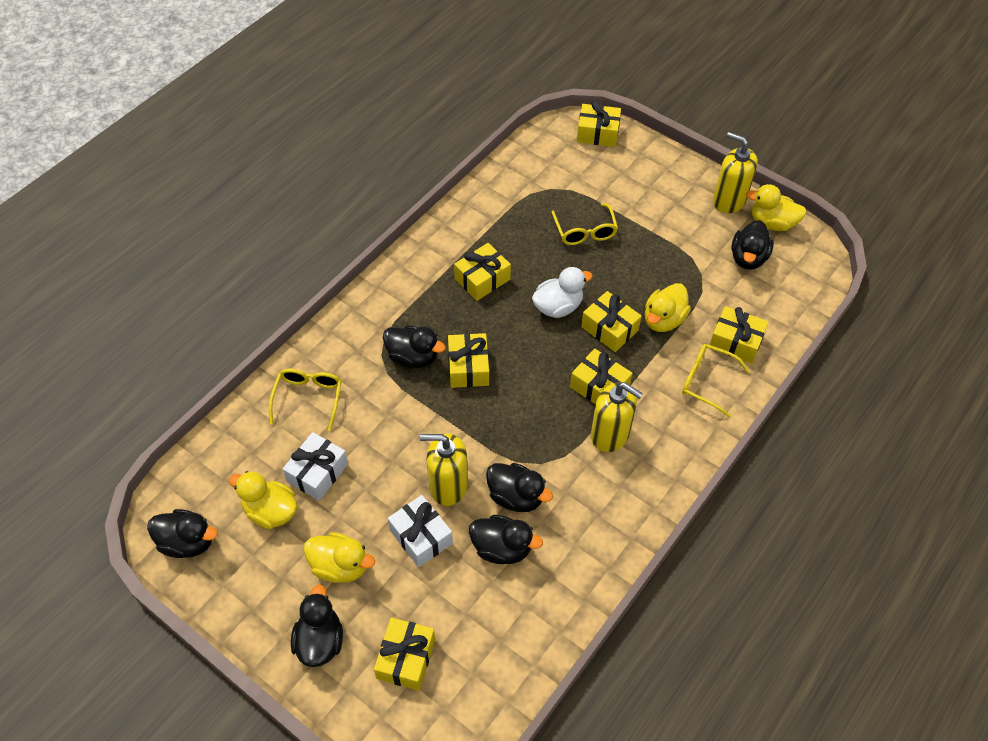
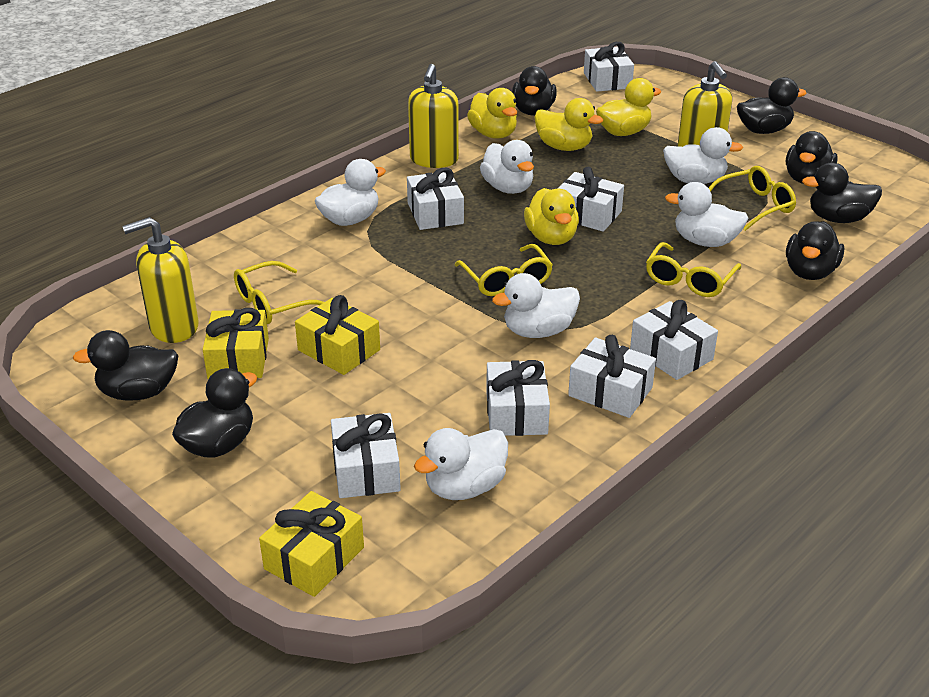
black duck: 6 -> 7
white duck: 1 -> 6
white gift: 2 -> 7
yellow gift: 7 -> 3
yellow glasses: 3 -> 4

